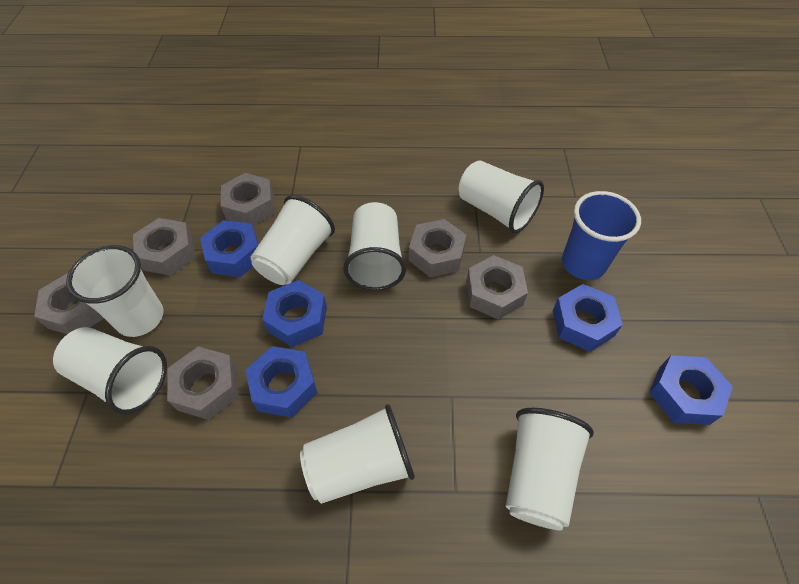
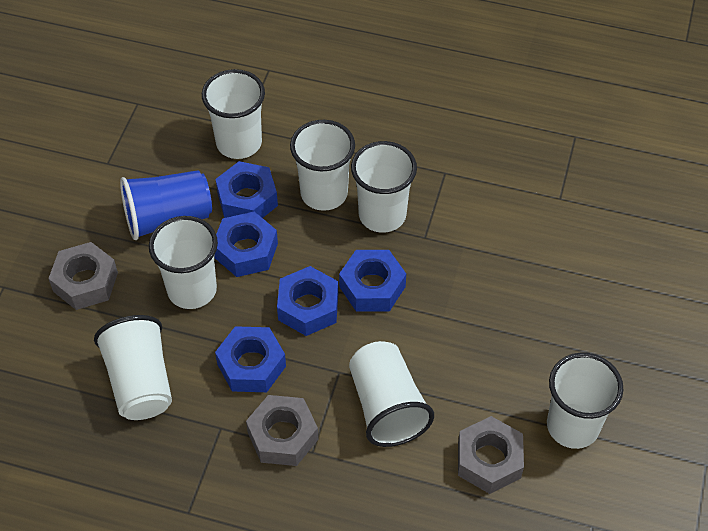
grey nut: 6 -> 3

